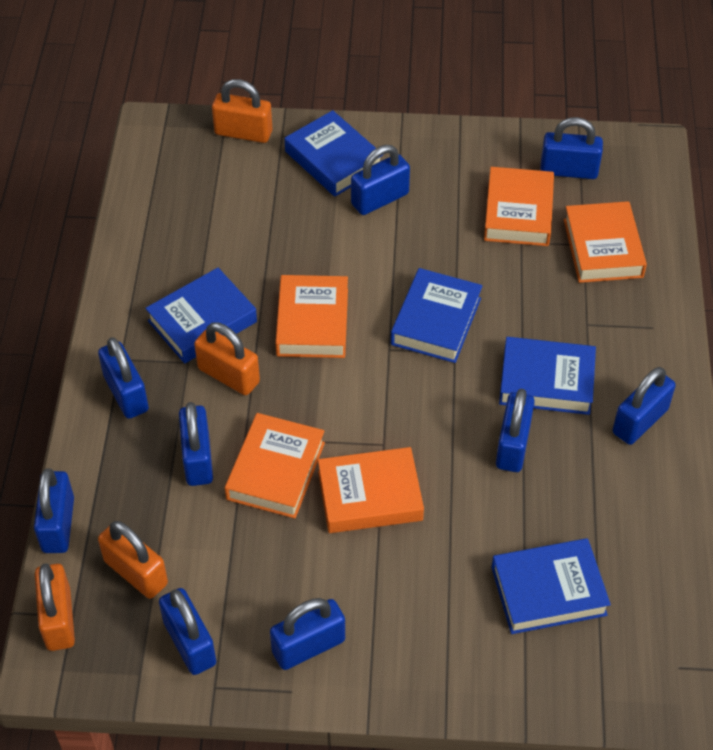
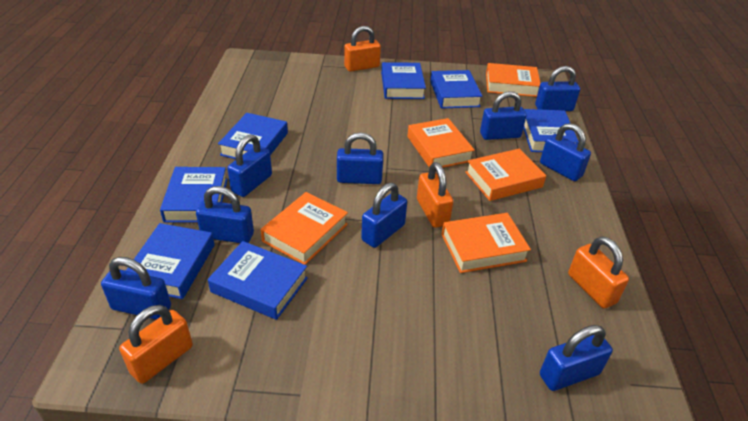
blue book: 5 -> 7

